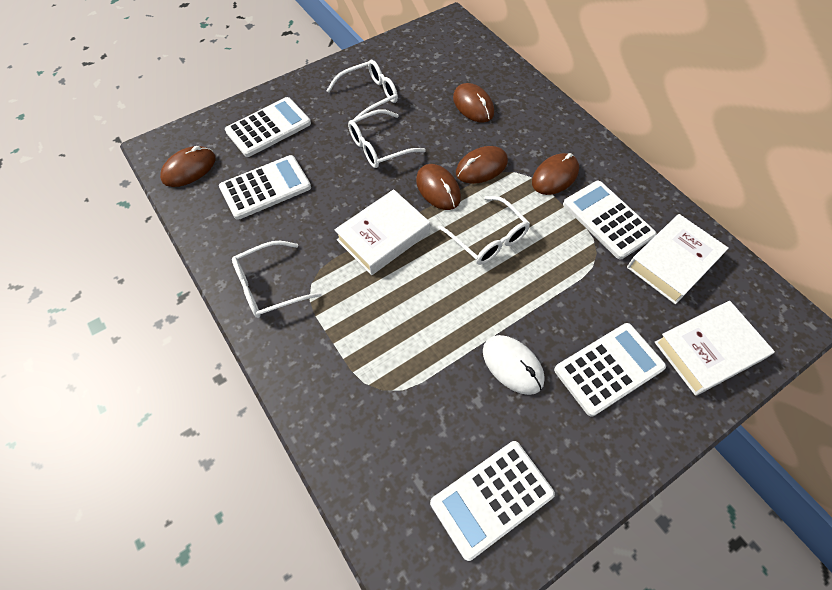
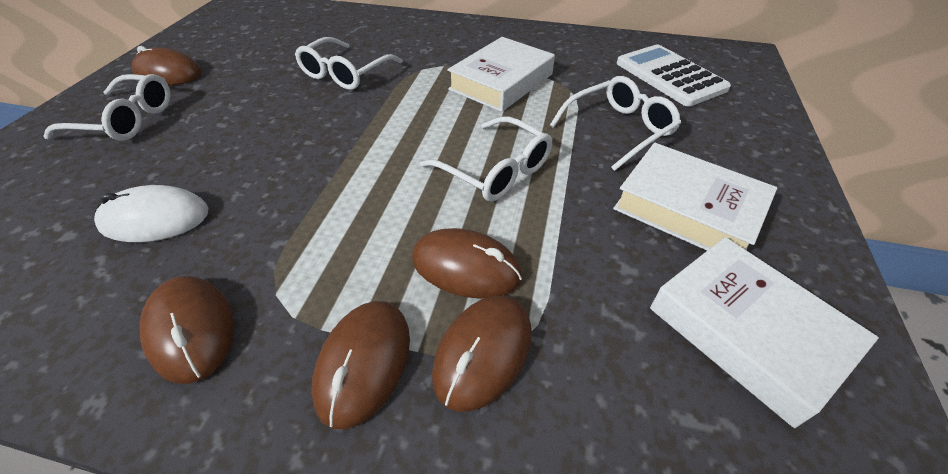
white calculator: 5 -> 1

